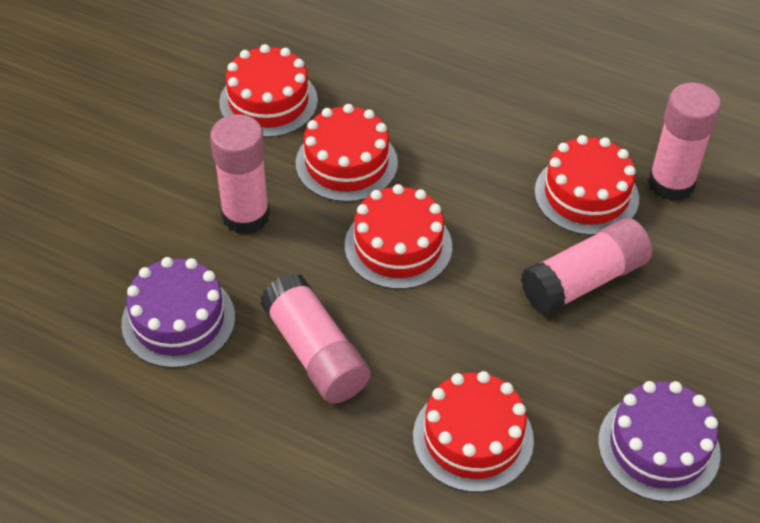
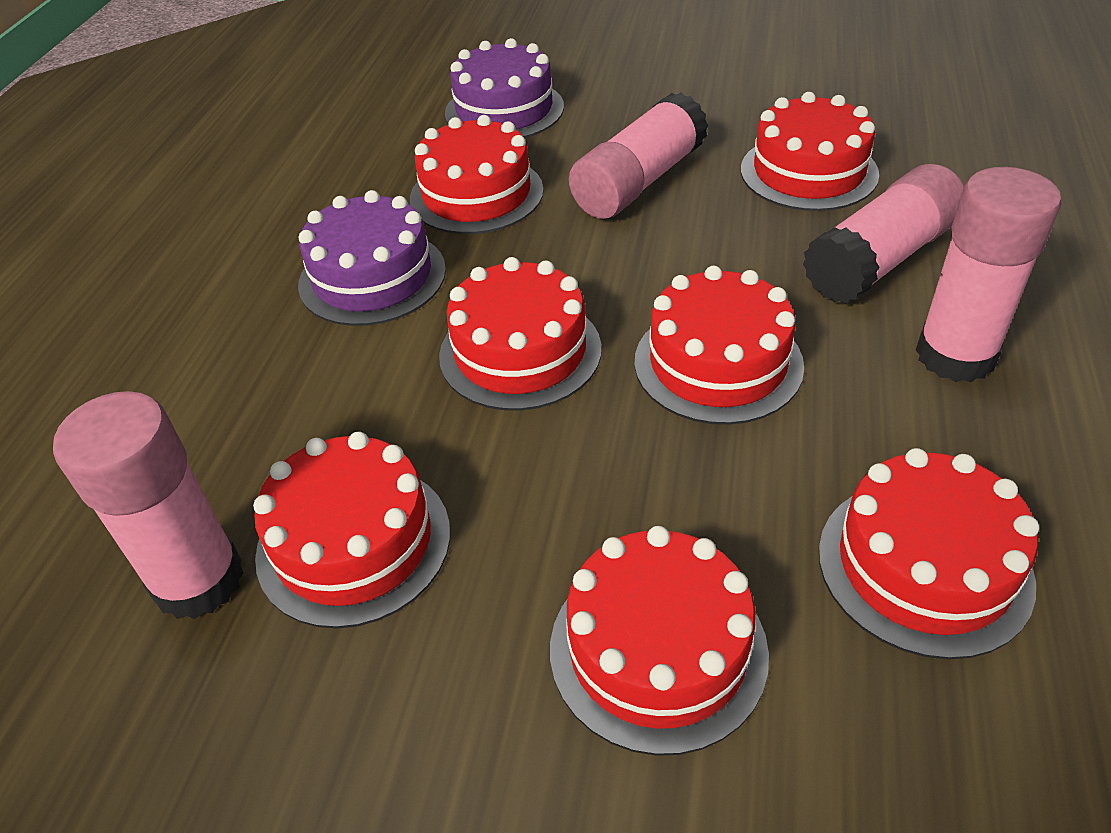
red cake: 5 -> 7

